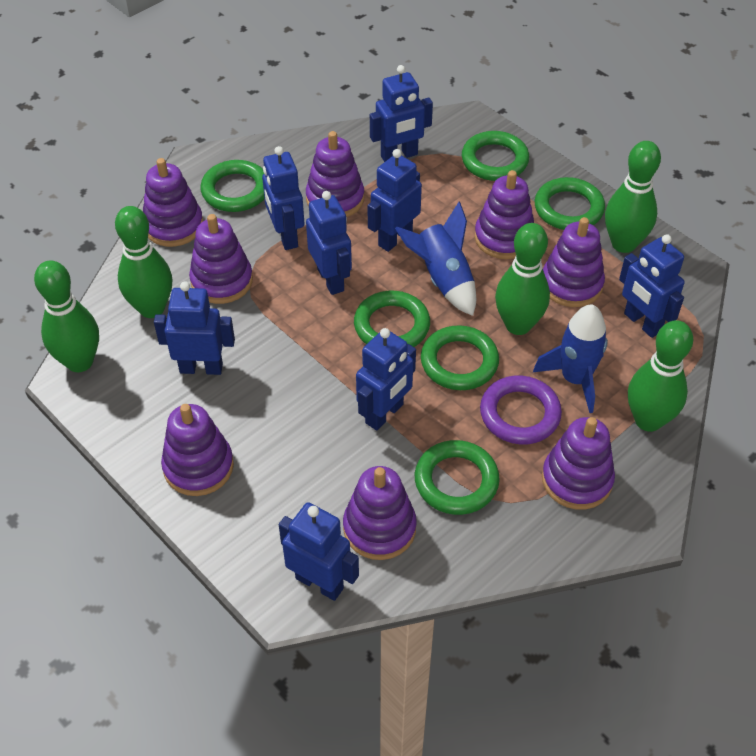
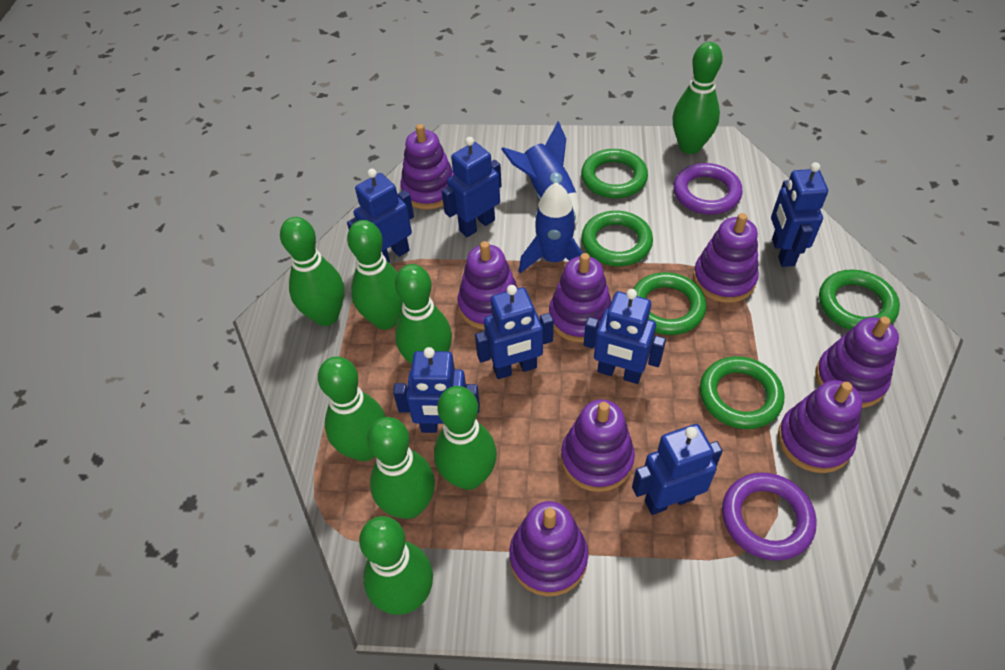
blue robot: 8 -> 7
green bowling pin: 5 -> 8
green ring: 6 -> 5
purple ring: 1 -> 2

